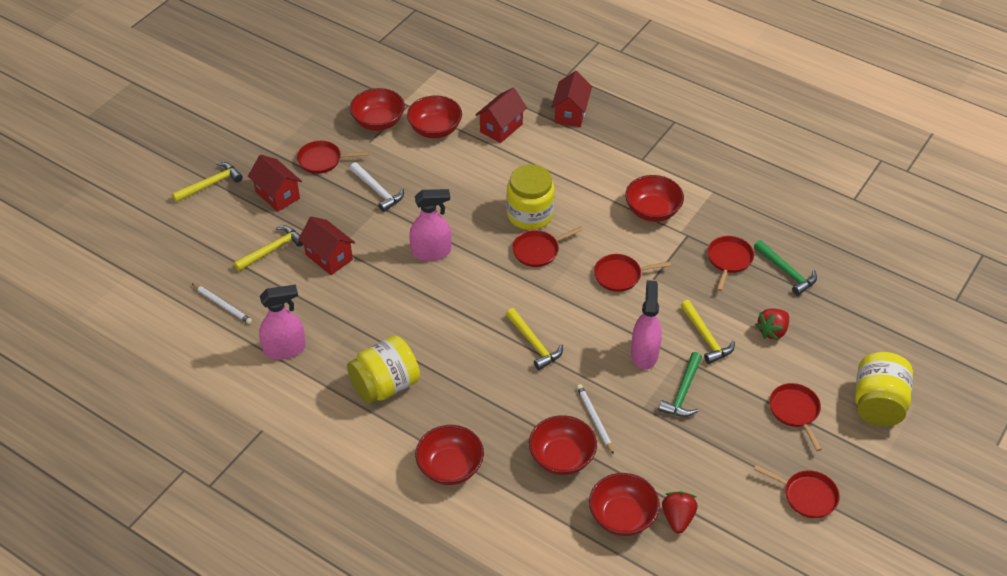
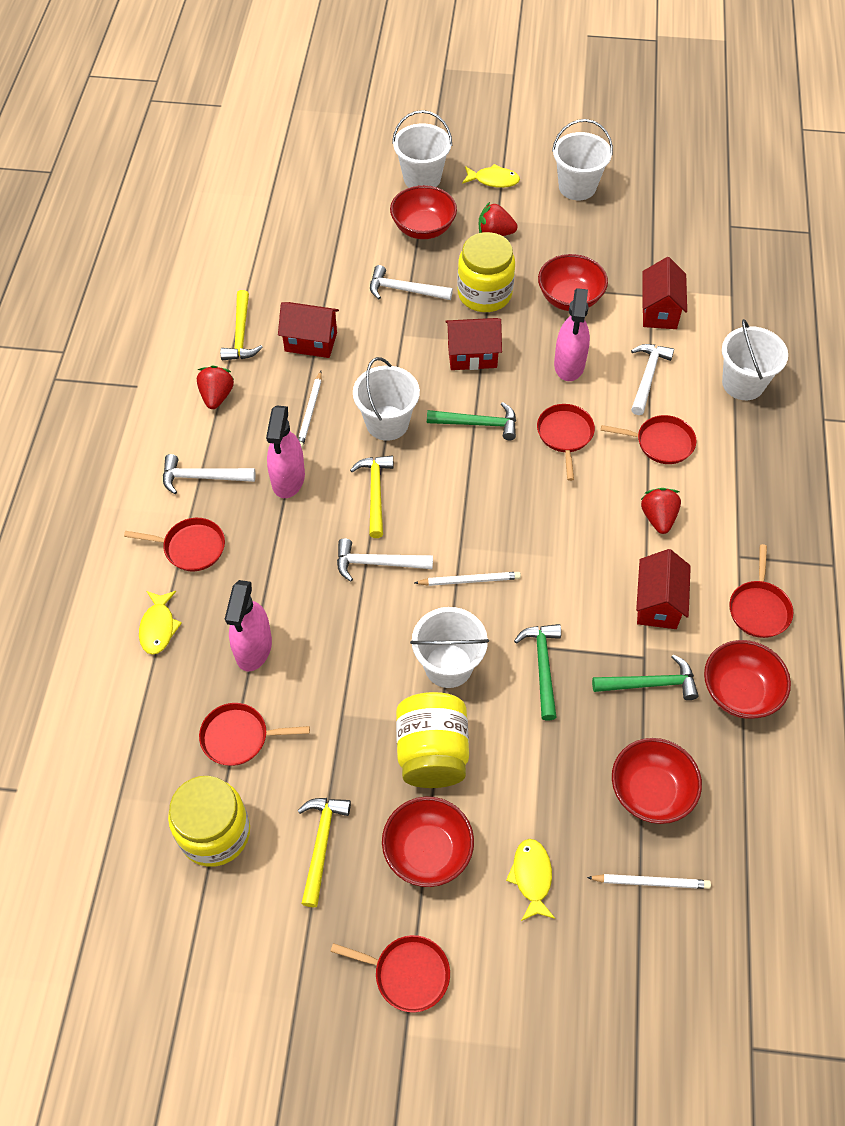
green hammer: 2 -> 3
red bowl: 6 -> 5
red strawberry: 2 -> 3
white bucket: 0 -> 5
white hammer: 1 -> 4
white pencil: 2 -> 3
yellow fish: 0 -> 3
yellow hammer: 4 -> 3

